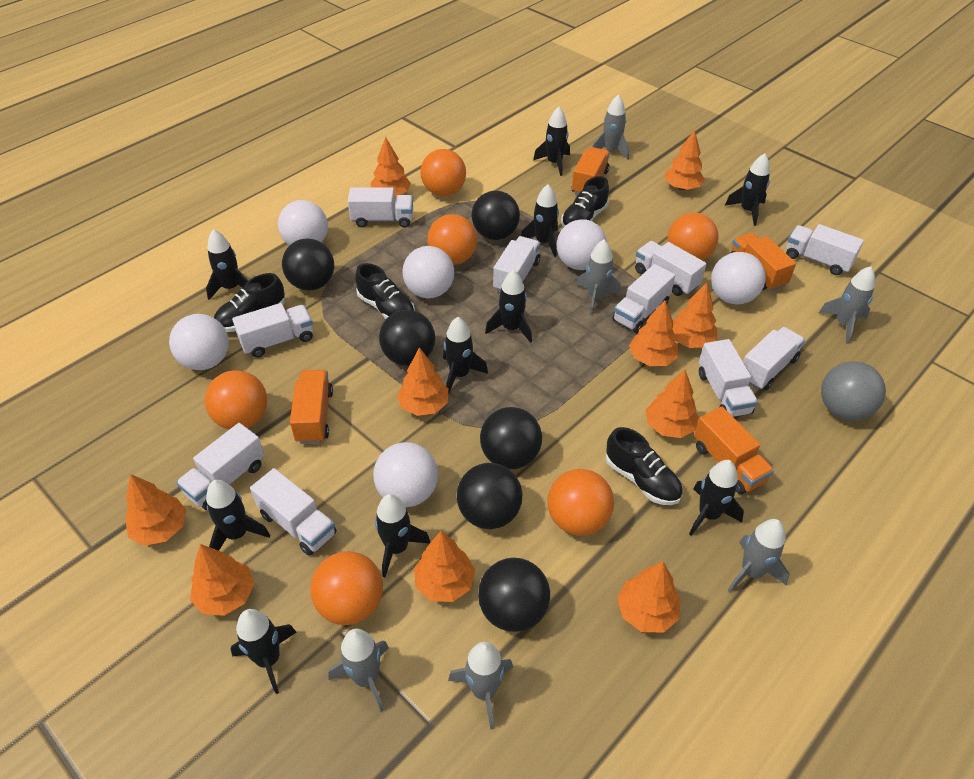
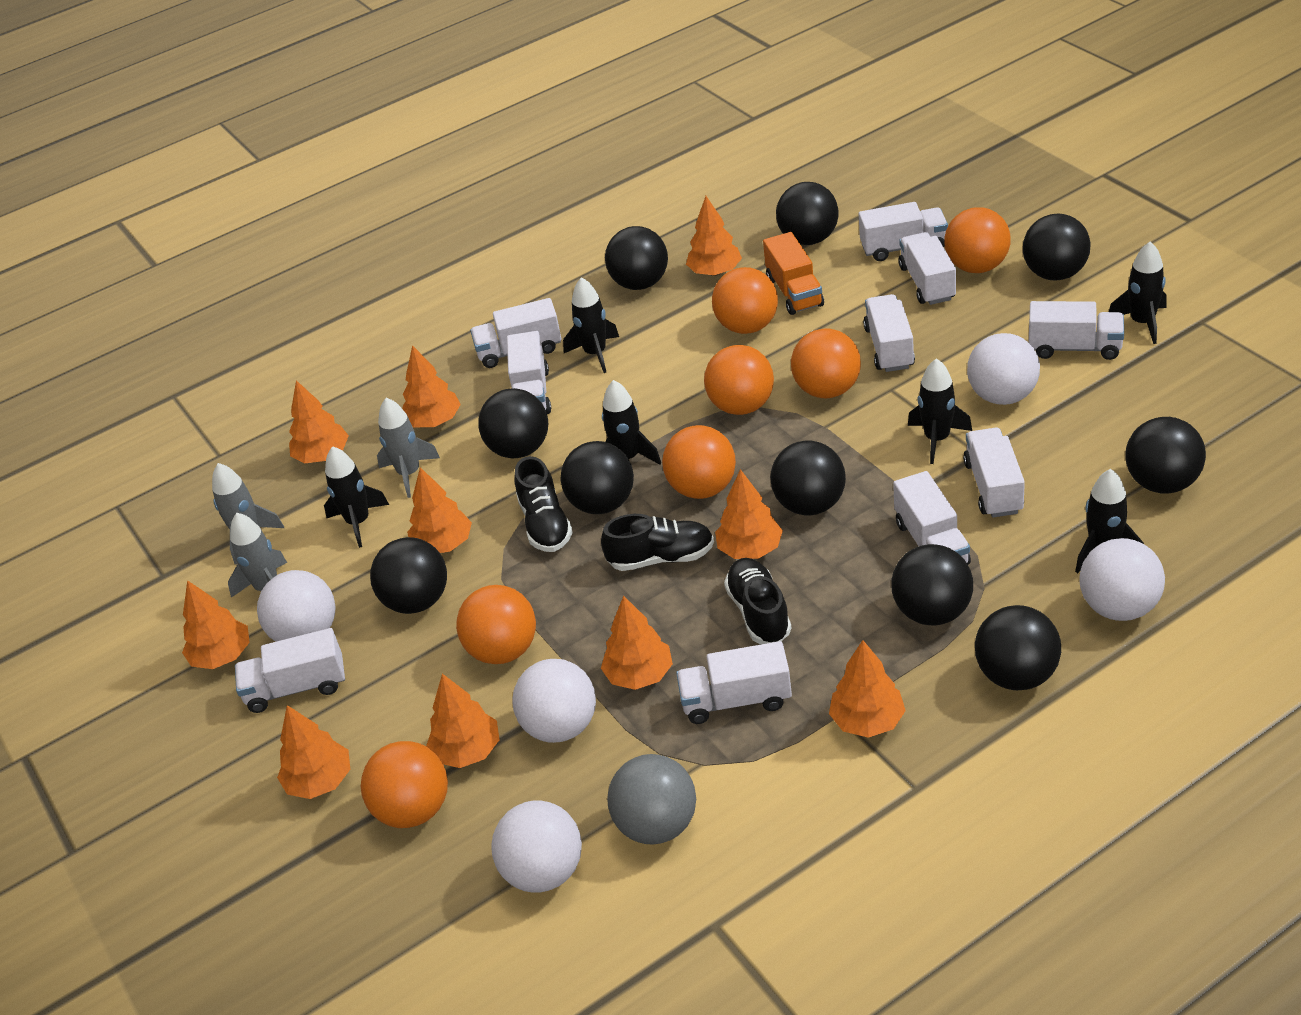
black ball: 6 -> 10
black rocket: 10 -> 6
black shoe: 4 -> 3
grey rocket: 6 -> 3
orange ball: 6 -> 7
orange truck: 4 -> 1
white ball: 6 -> 5

